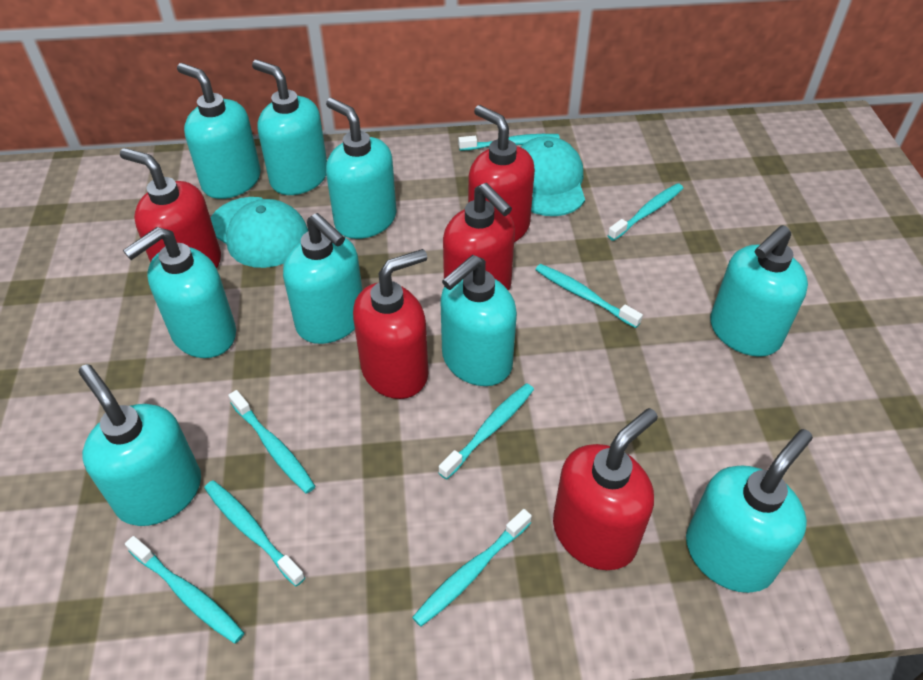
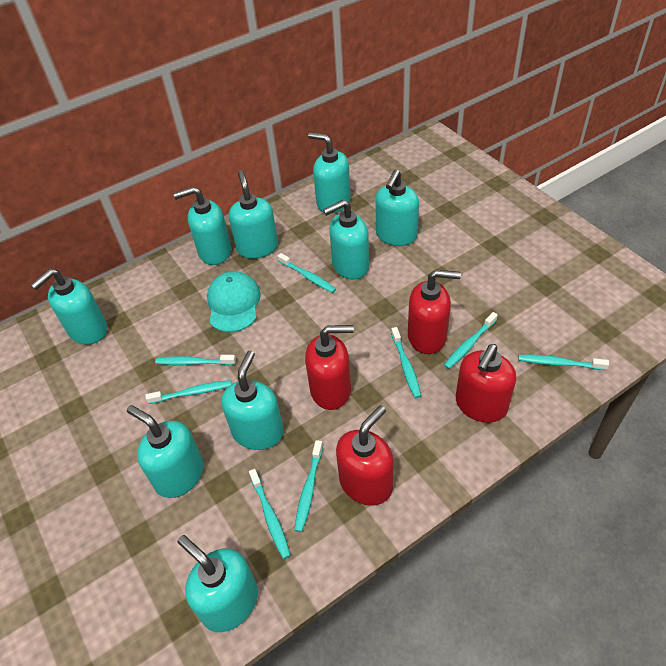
red soap dispenser: 5 -> 4
turquoise cap: 2 -> 1

